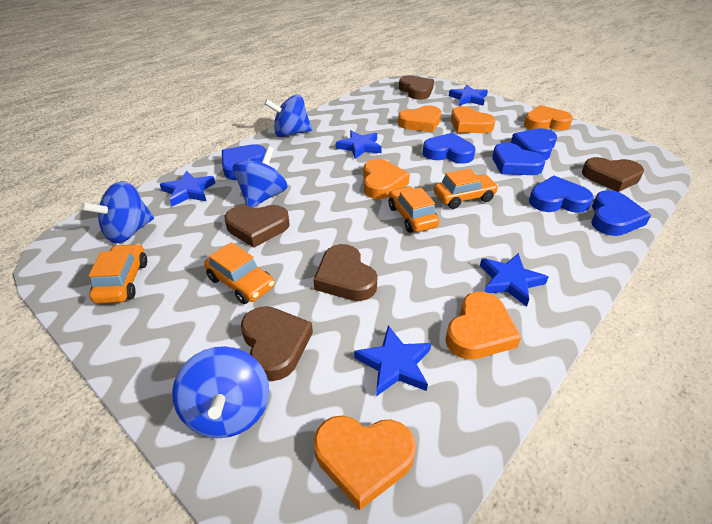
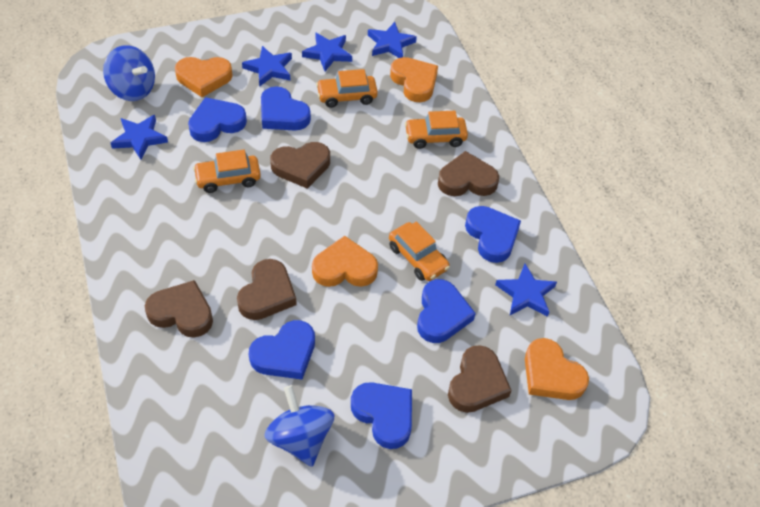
blue spinning top: 4 -> 2
orange heart: 6 -> 4

